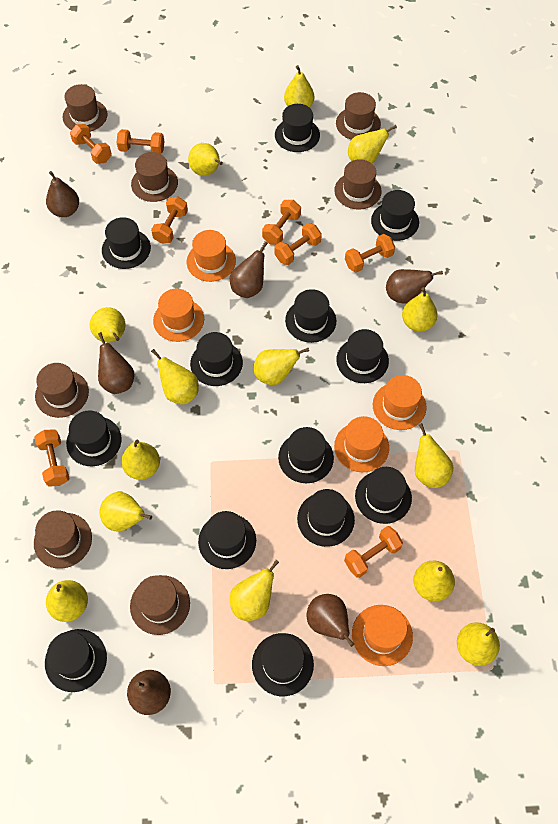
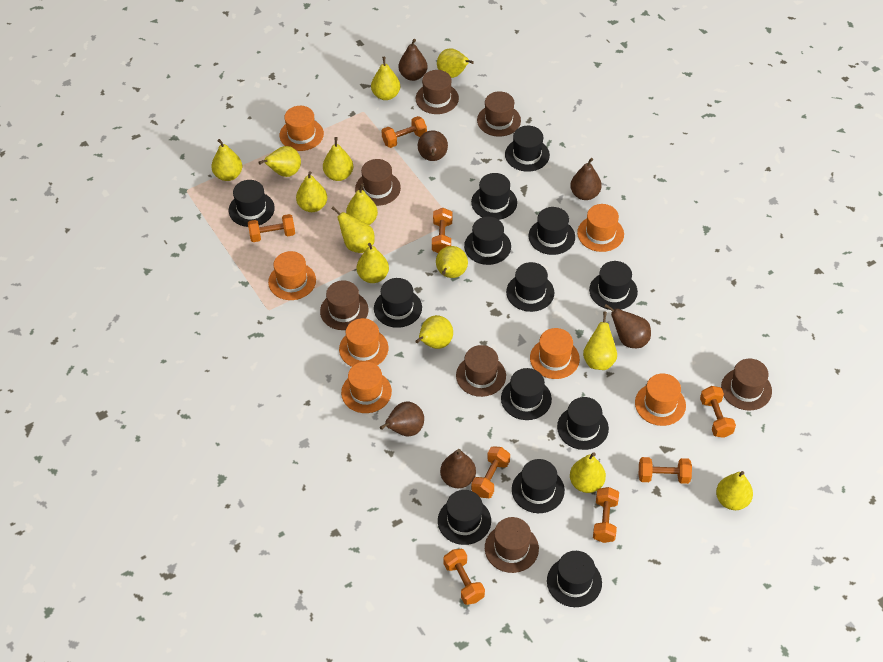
orange hat: 5 -> 7

